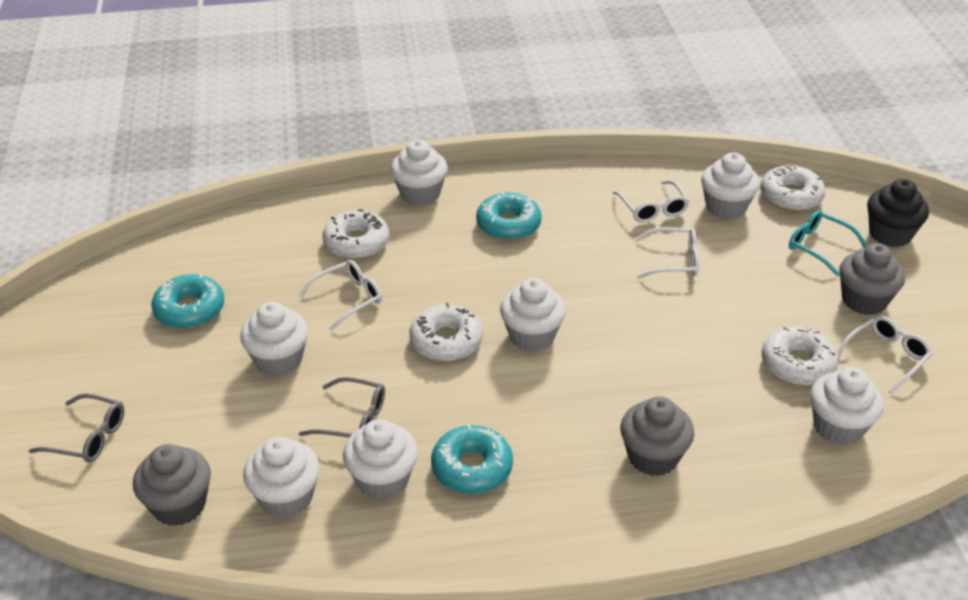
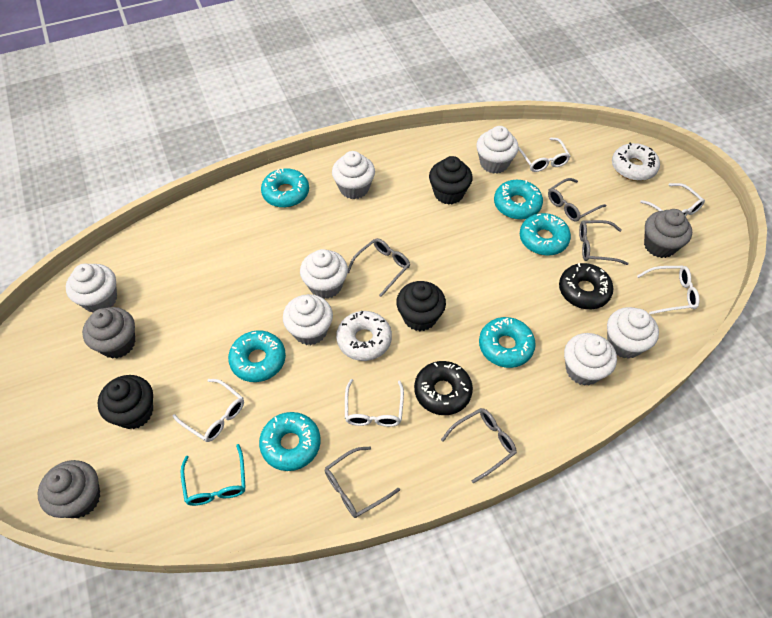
black cupcake: 1 -> 3
black donut: 0 -> 2
grey glasses: 2 -> 5
turquoise donut: 3 -> 6
white donut: 4 -> 2
white glasses: 4 -> 5

